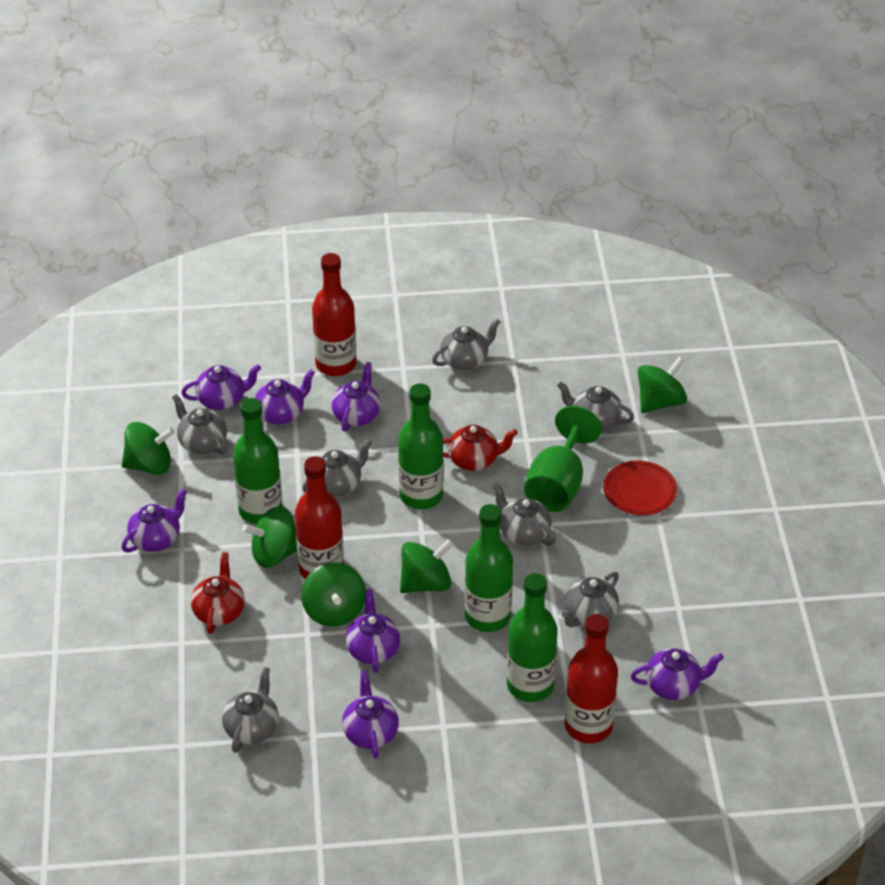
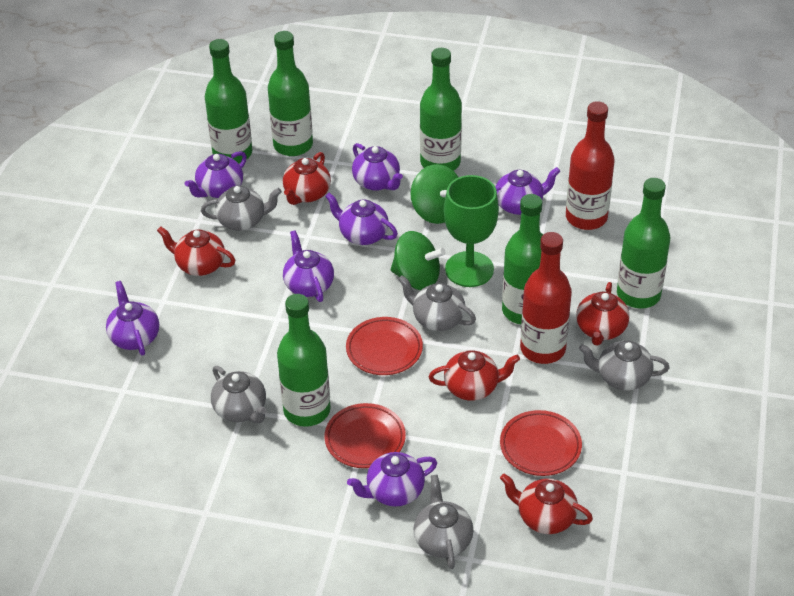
green bottle: 4 -> 6
green spinning top: 5 -> 2
grey teapot: 7 -> 5
red bottle: 3 -> 2
red plate: 1 -> 3
red teapot: 2 -> 5

